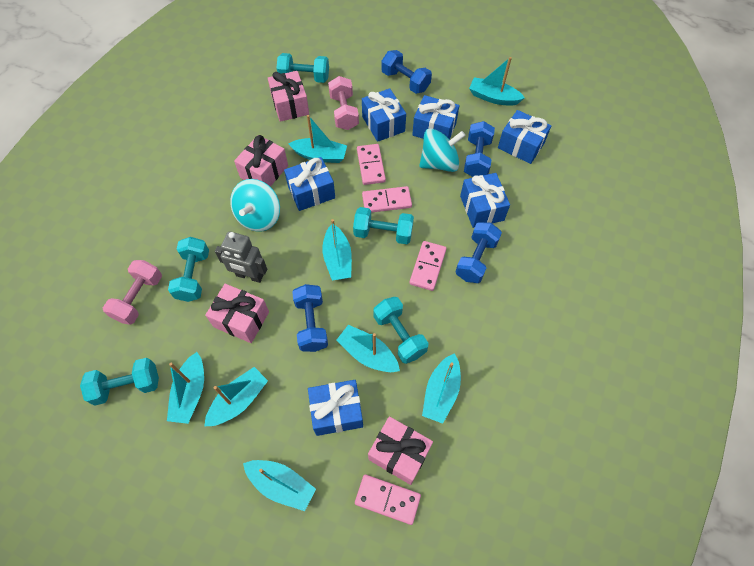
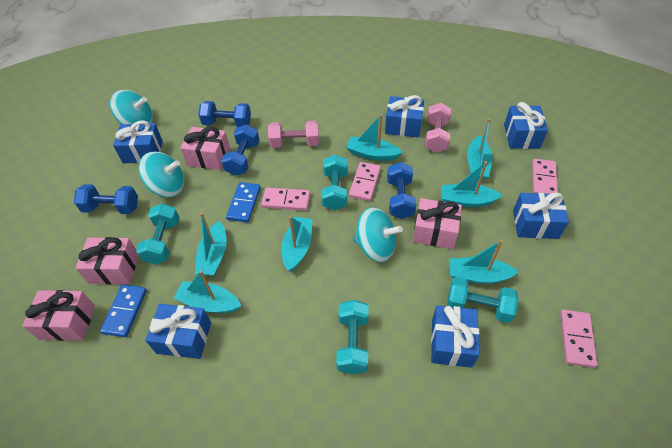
blue domino: 0 -> 2
grey robot: 1 -> 0
turquoise boat: 8 -> 7
turquoise dumbbell: 5 -> 4
turquoise spinning top: 2 -> 3

